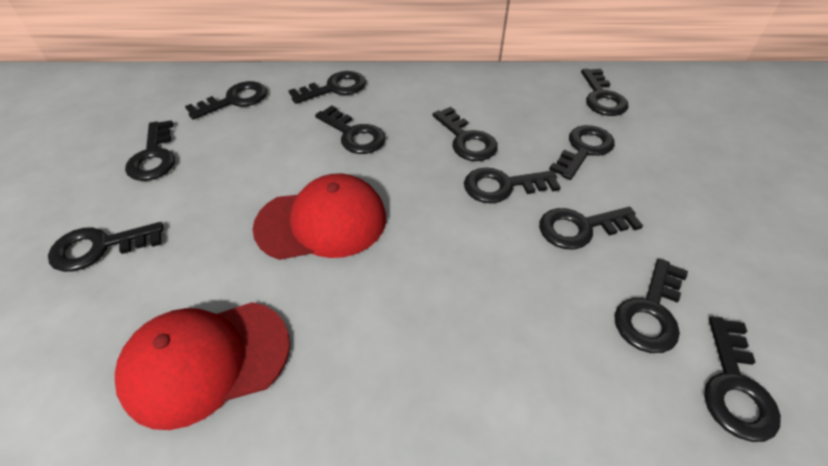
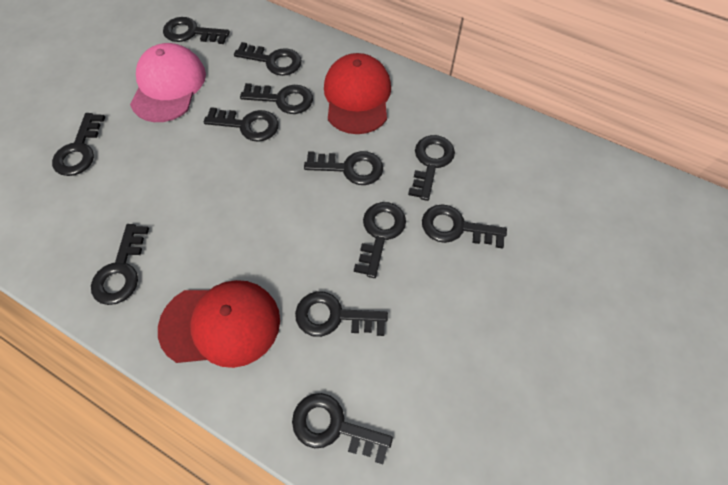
pink cap: 0 -> 1

